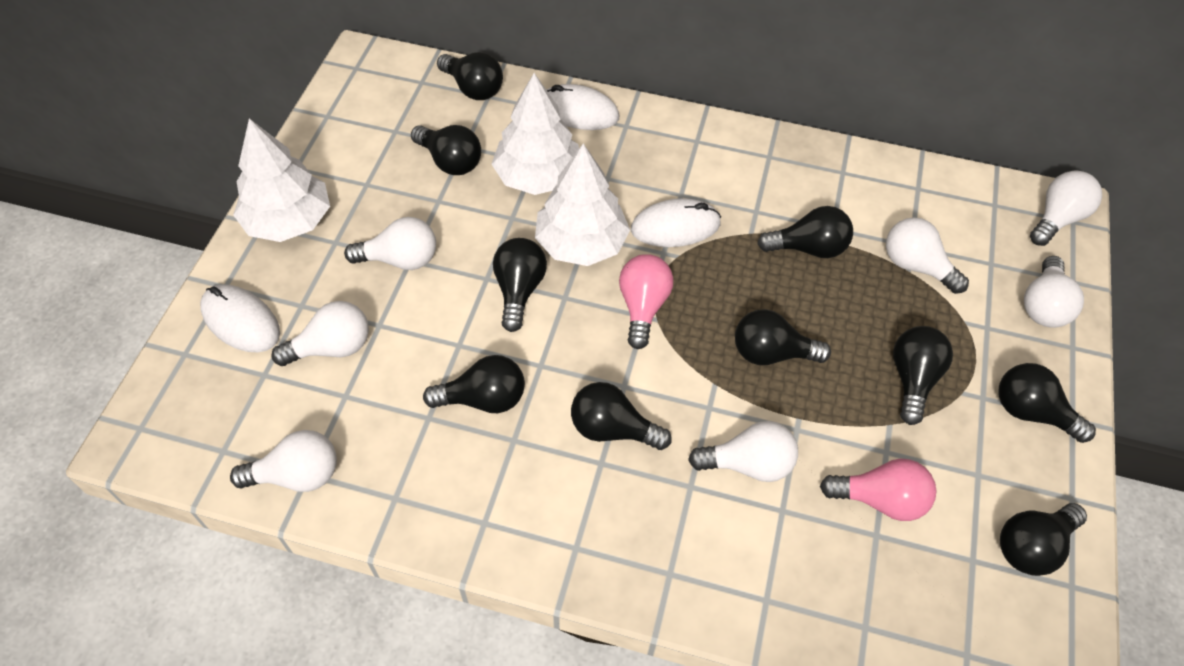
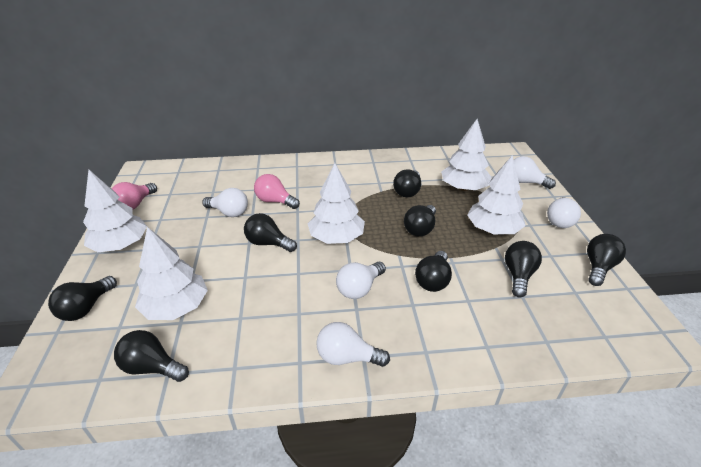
black light bulb: 10 -> 8
white light bulb: 7 -> 5
white mouse: 3 -> 0
white tree: 3 -> 5

